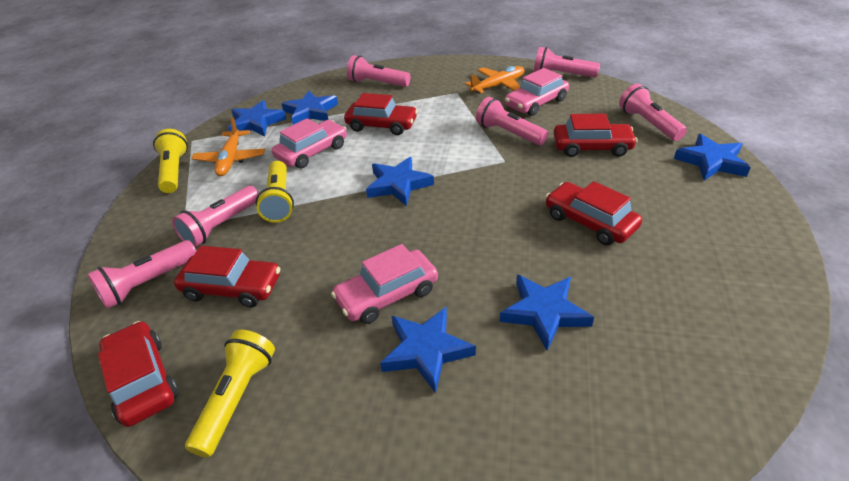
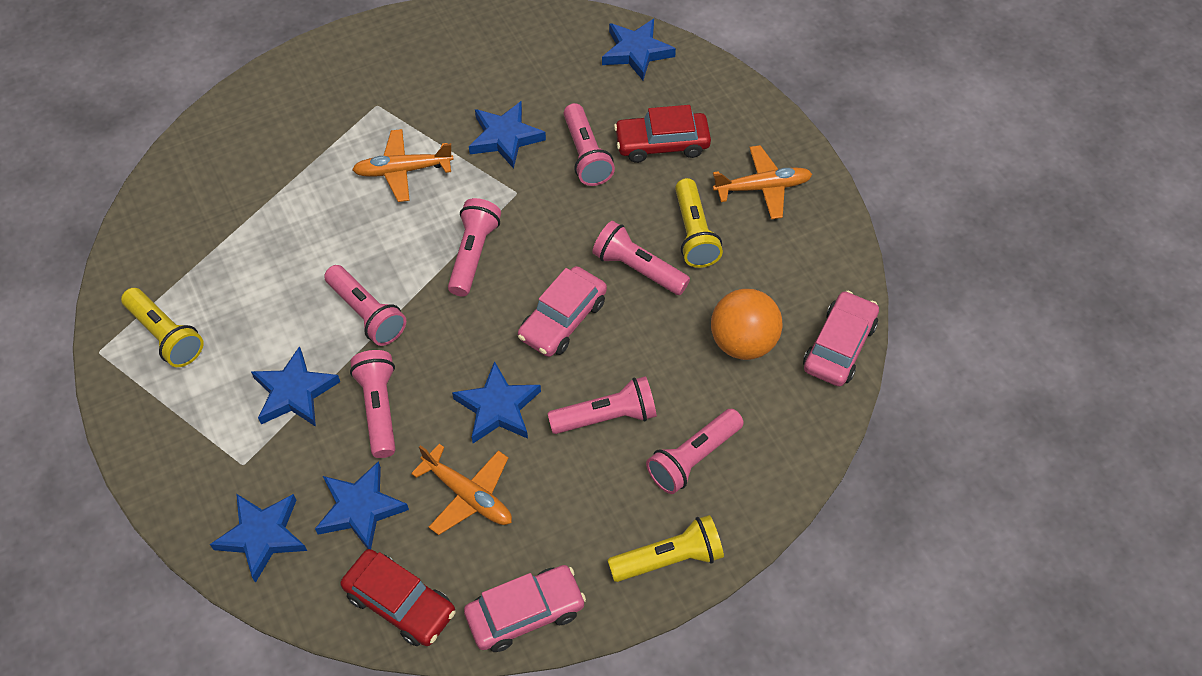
orange ball: 0 -> 1
orange plane: 2 -> 3
pink flashlight: 6 -> 7
red car: 5 -> 2

